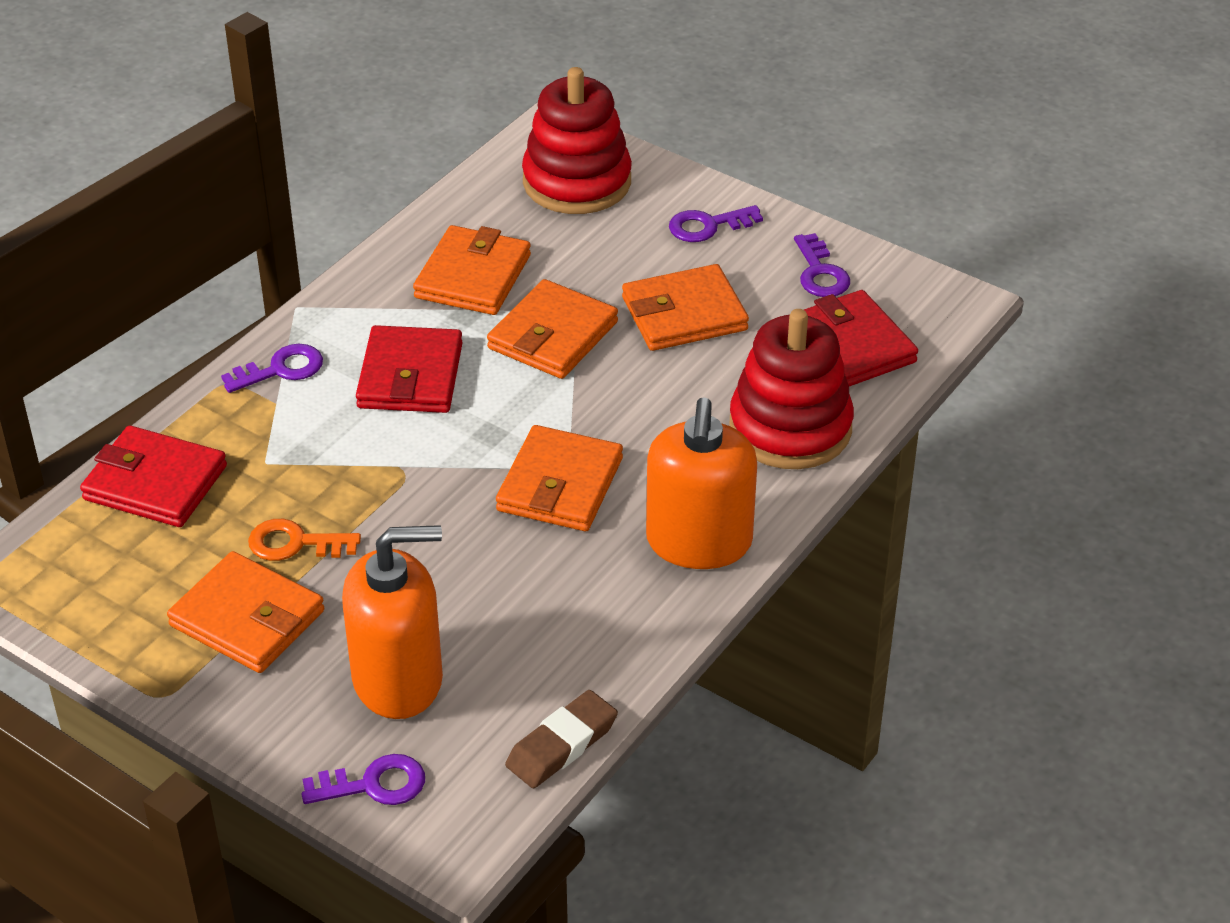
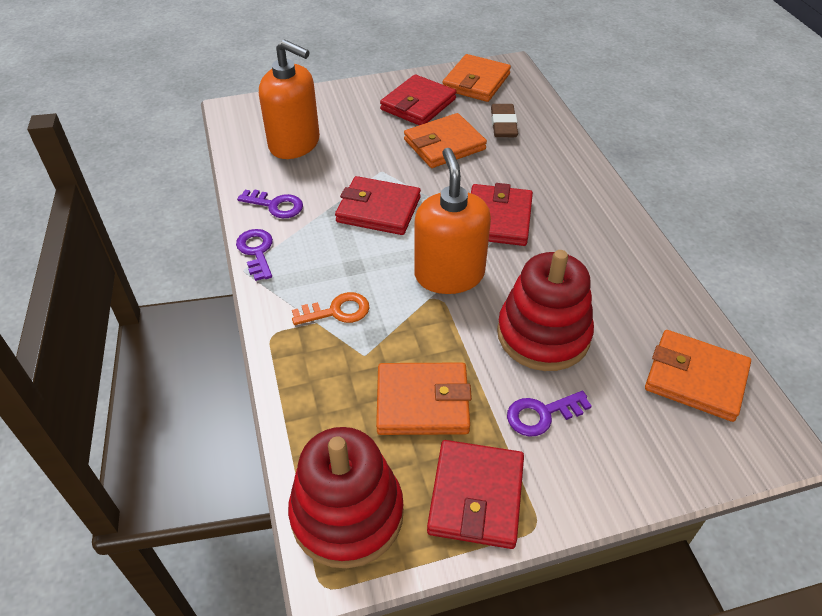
orange wallet: 5 -> 4
purple key: 4 -> 3
red wallet: 3 -> 4

